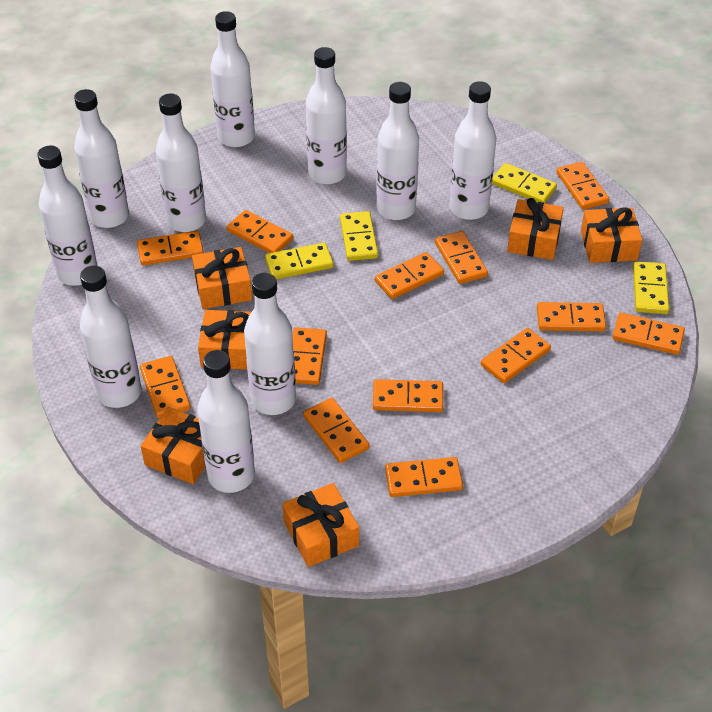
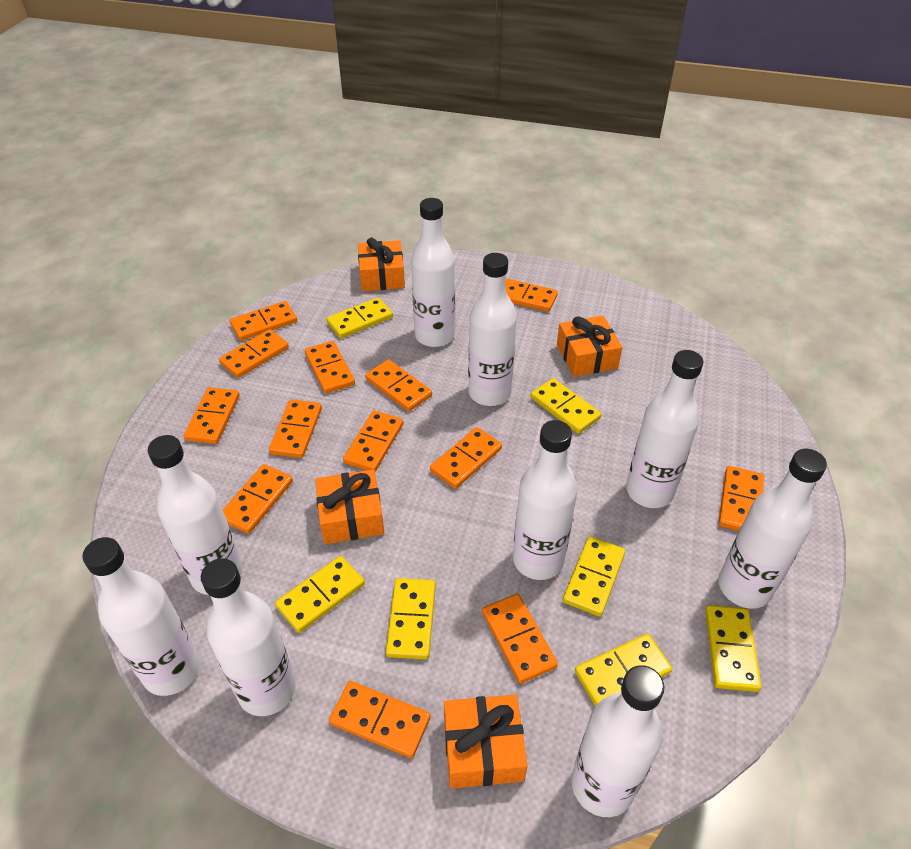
orange gift: 6 -> 4
white bottle: 10 -> 9
yellow domino: 4 -> 7

